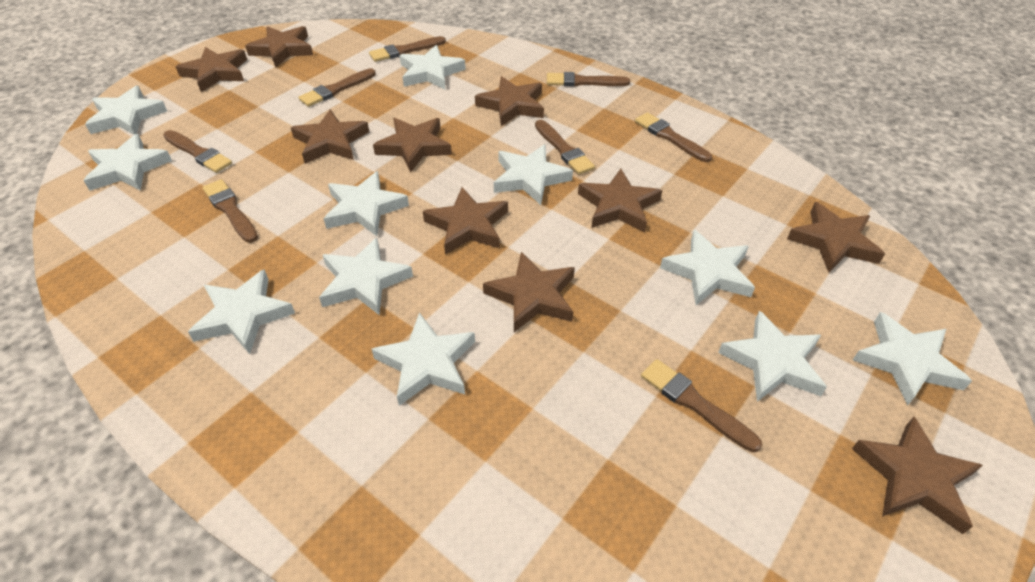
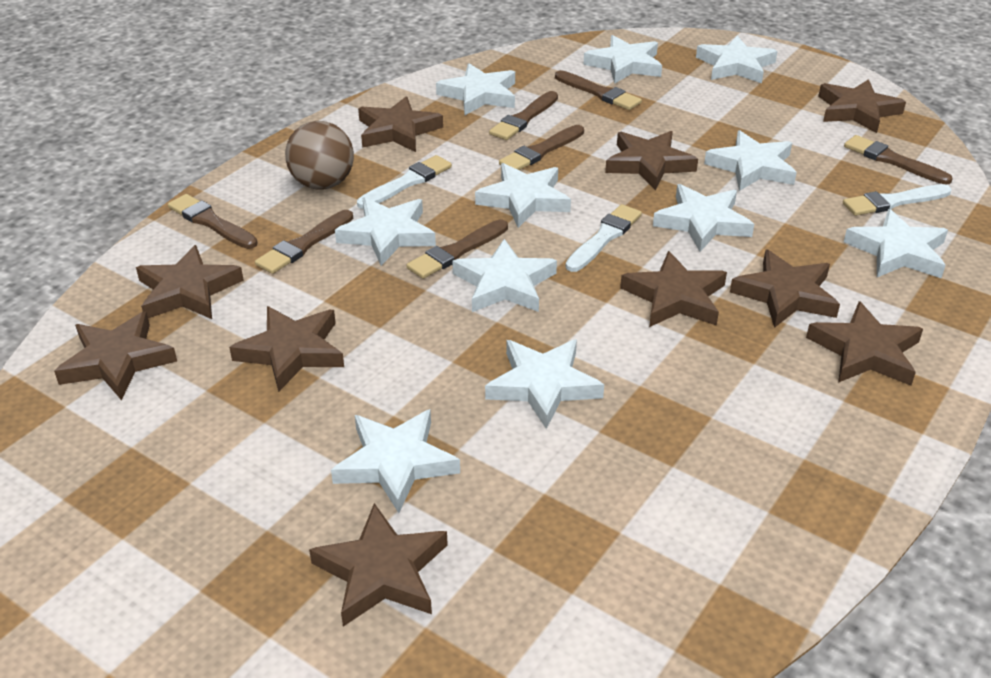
brown ball: 0 -> 1
brown brush: 8 -> 7
white brush: 0 -> 3

